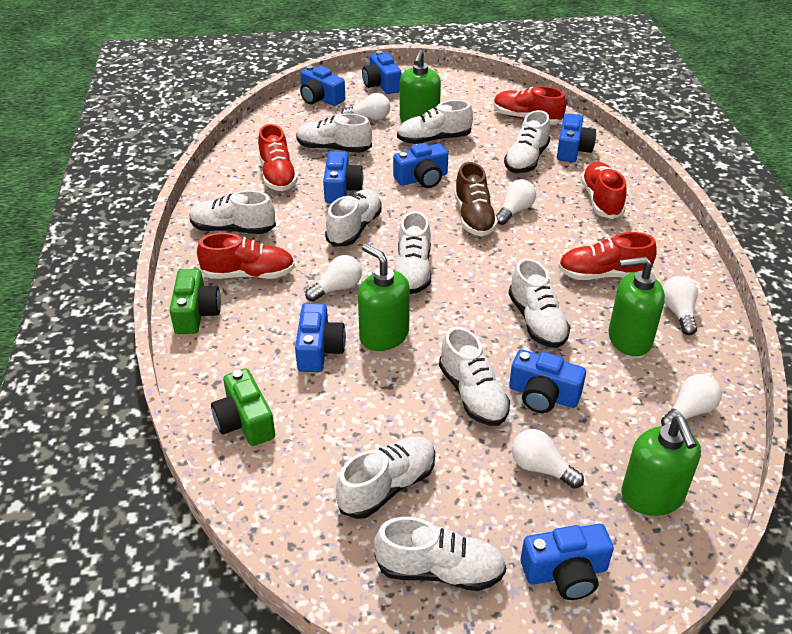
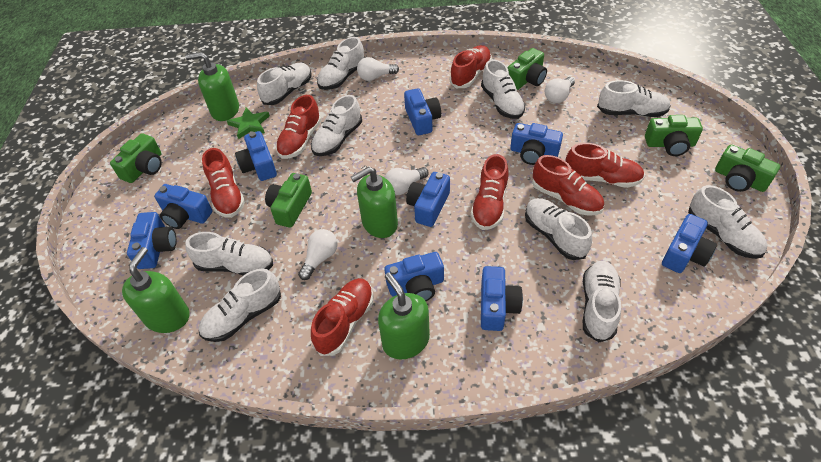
blue camera: 8 -> 9
brown shoe: 1 -> 0
green camera: 2 -> 5
green star: 0 -> 1
red shoe: 5 -> 7
white light bulb: 6 -> 4

